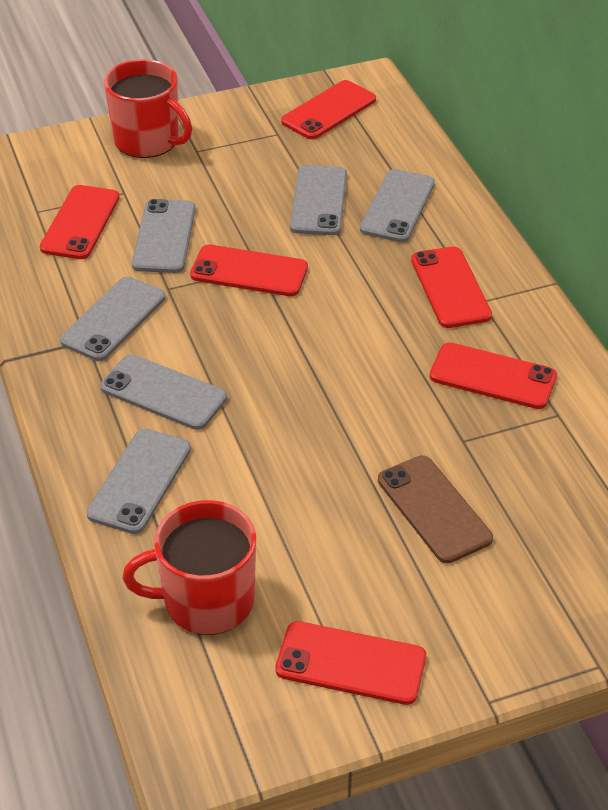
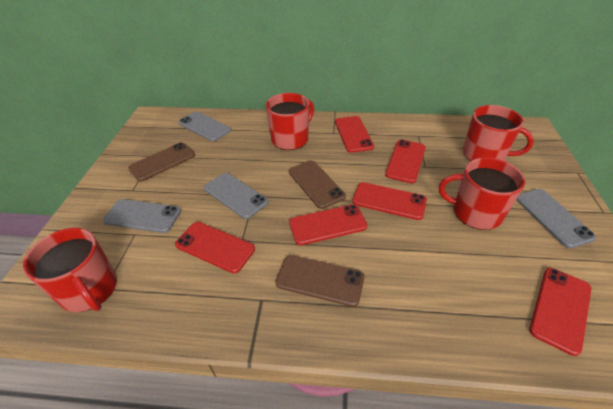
brown phone: 1 -> 3
grey phone: 6 -> 4
red mug: 2 -> 4

